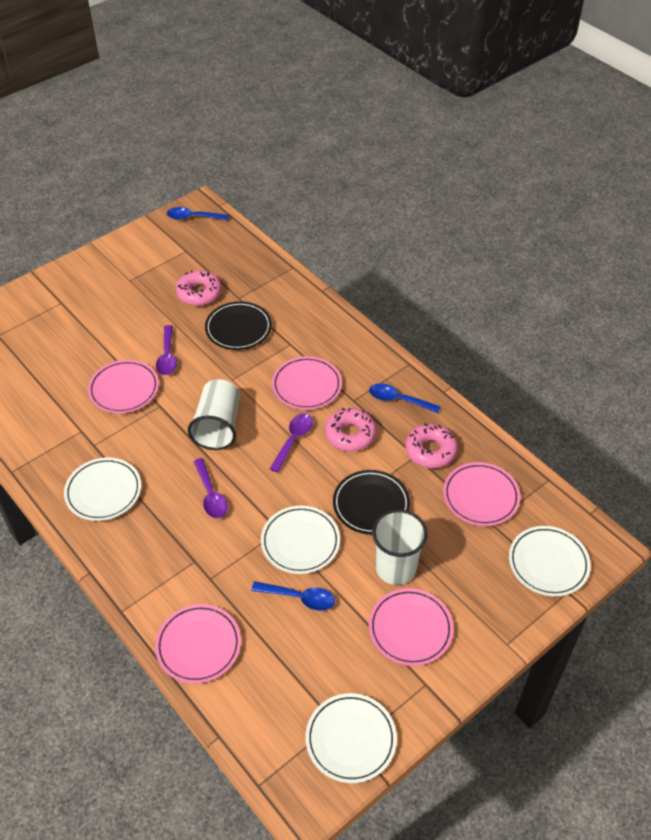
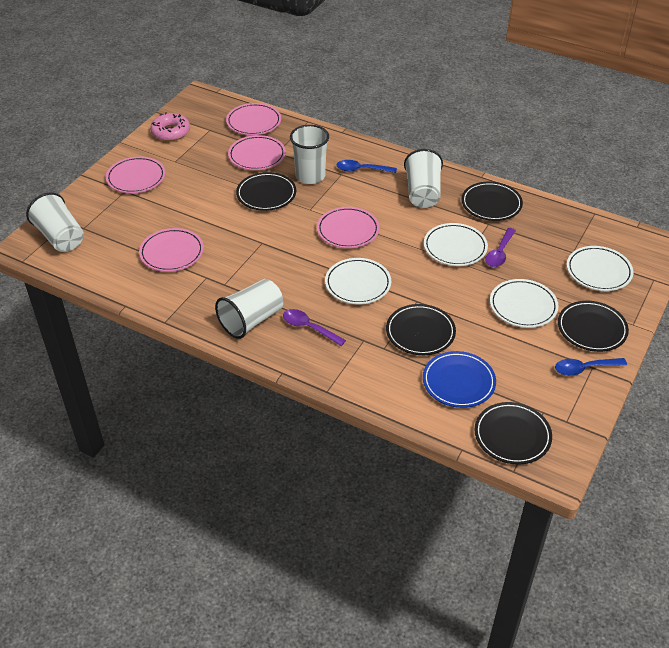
black plate: 2 -> 5
blue plate: 0 -> 1
blue spoon: 3 -> 2
pink donut: 3 -> 1
purple spoon: 3 -> 2
white cup: 2 -> 4

